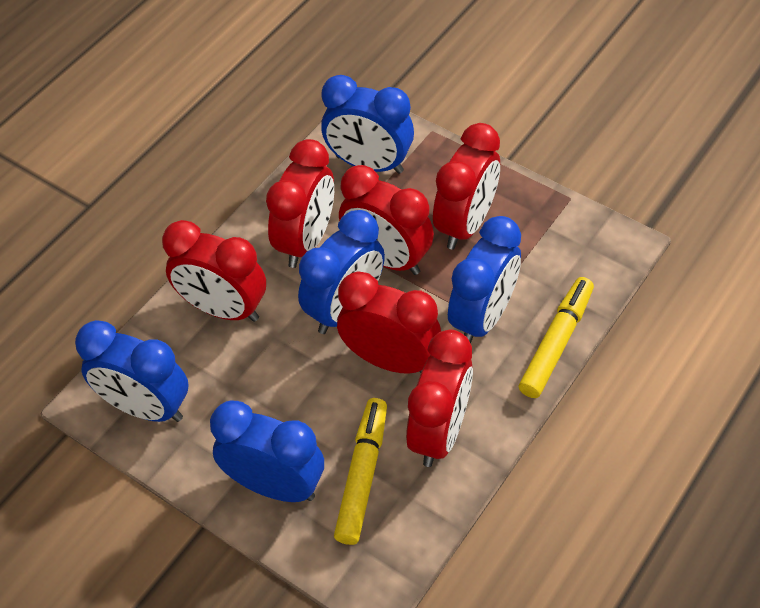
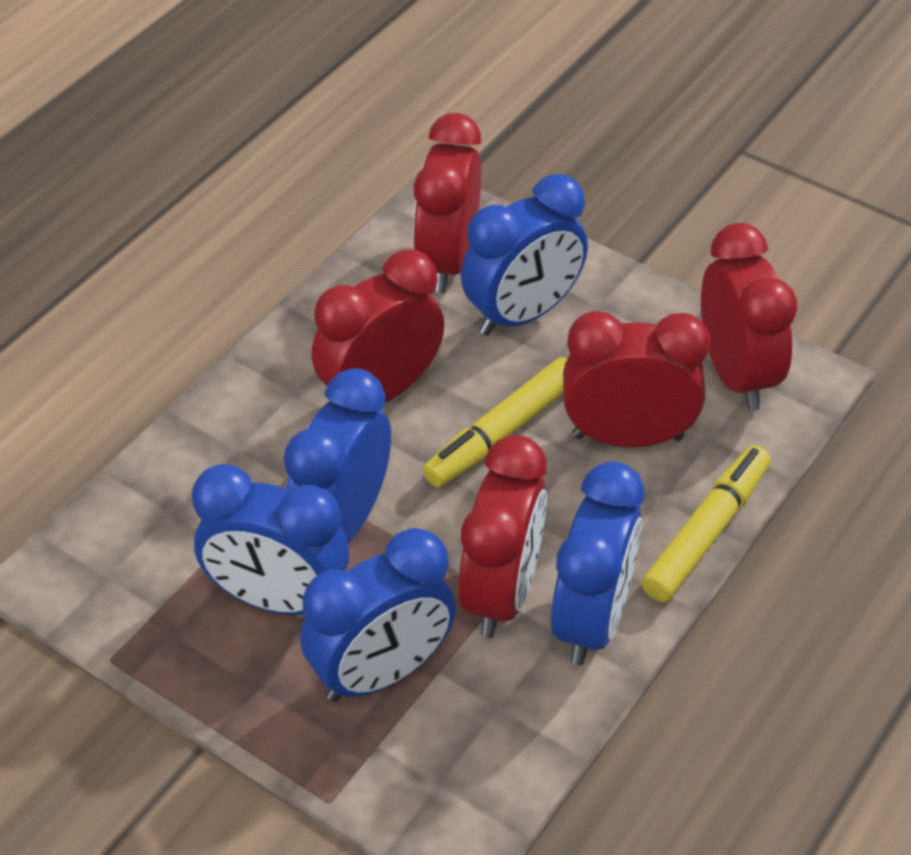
red clock: 6 -> 5

